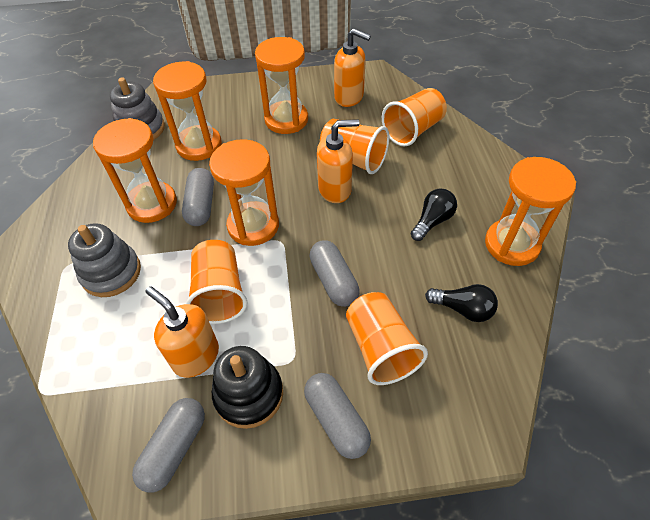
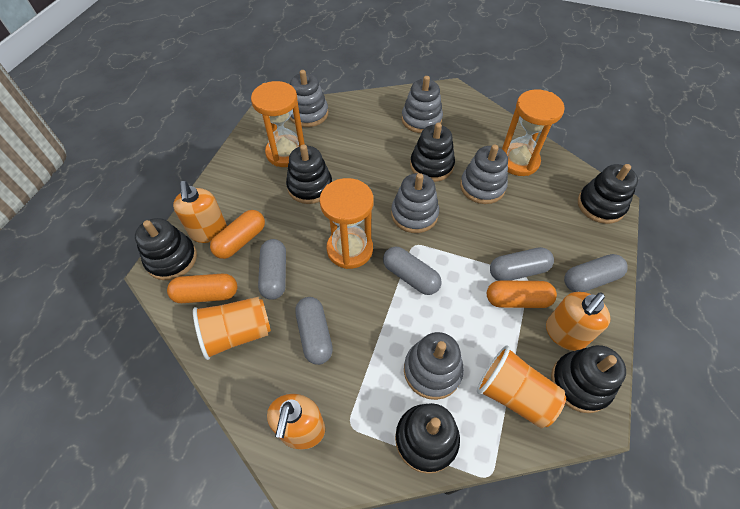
black light bulb: 2 -> 0
black stacking toy: 1 -> 6
grey capsule: 4 -> 5
grey stacking toy: 2 -> 5
orange capsule: 0 -> 3
orange cup: 4 -> 2
orange hourglass: 5 -> 3

